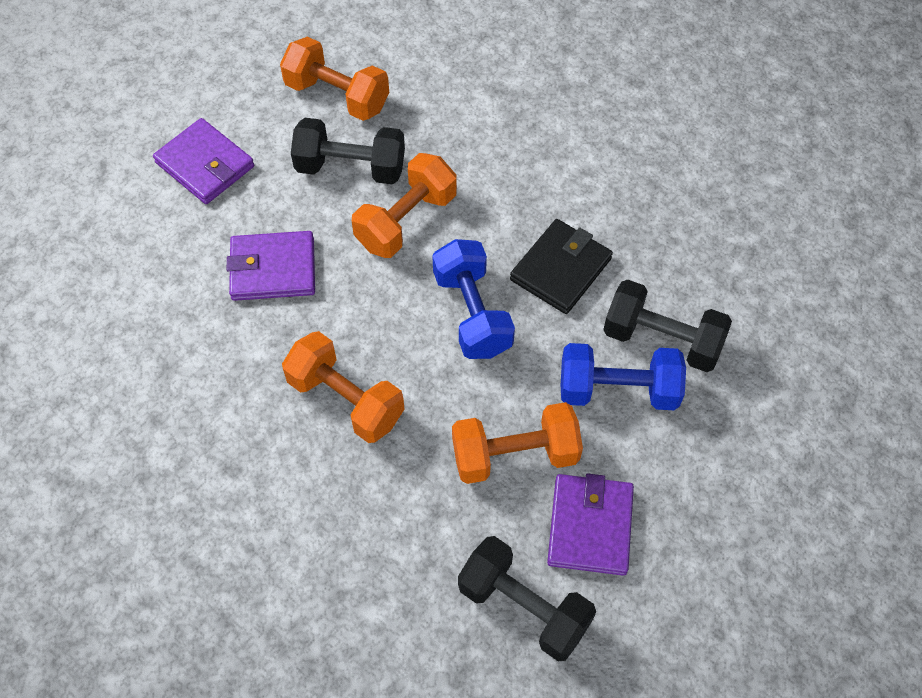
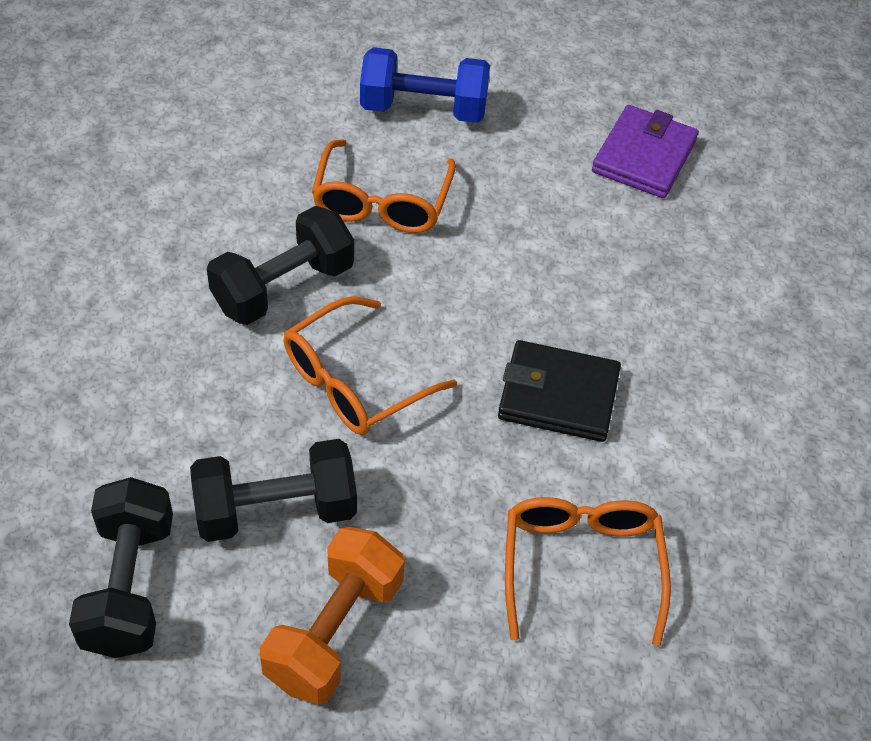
blue dumbbell: 2 -> 1
orange dumbbell: 4 -> 1
orange glasses: 0 -> 3
purple wallet: 3 -> 1

